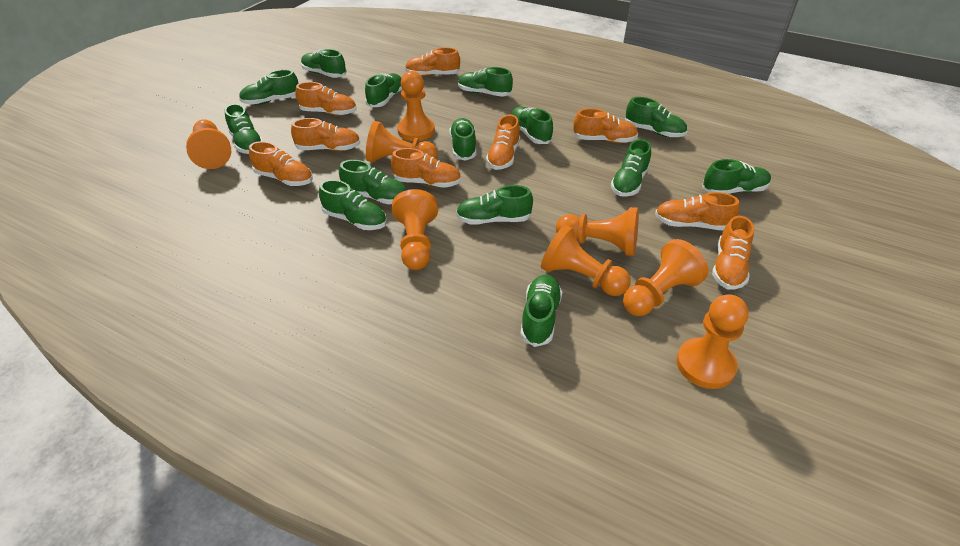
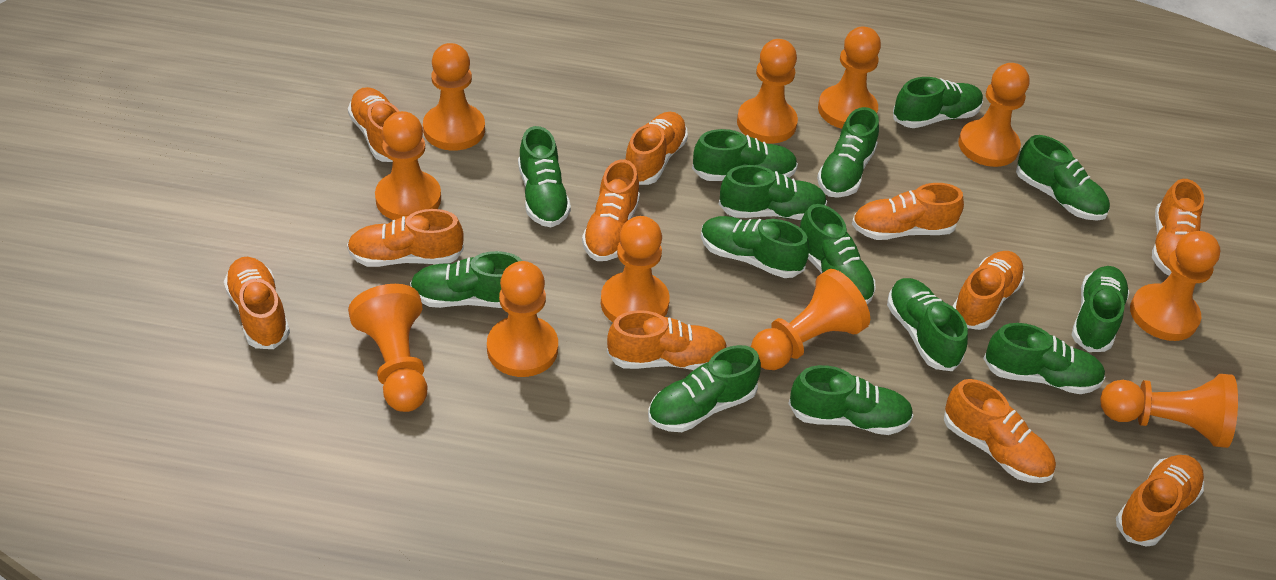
orange pawn: 8 -> 11
orange shoe: 9 -> 11

